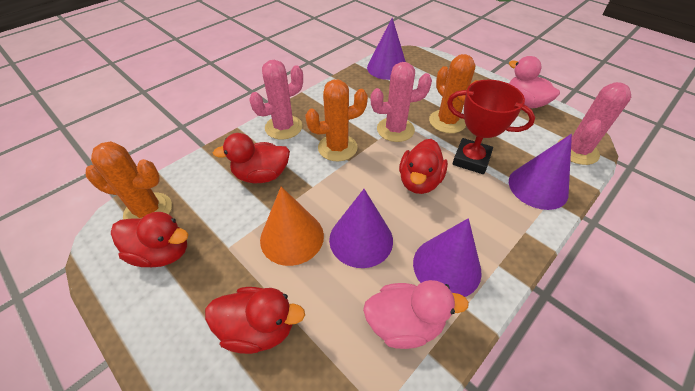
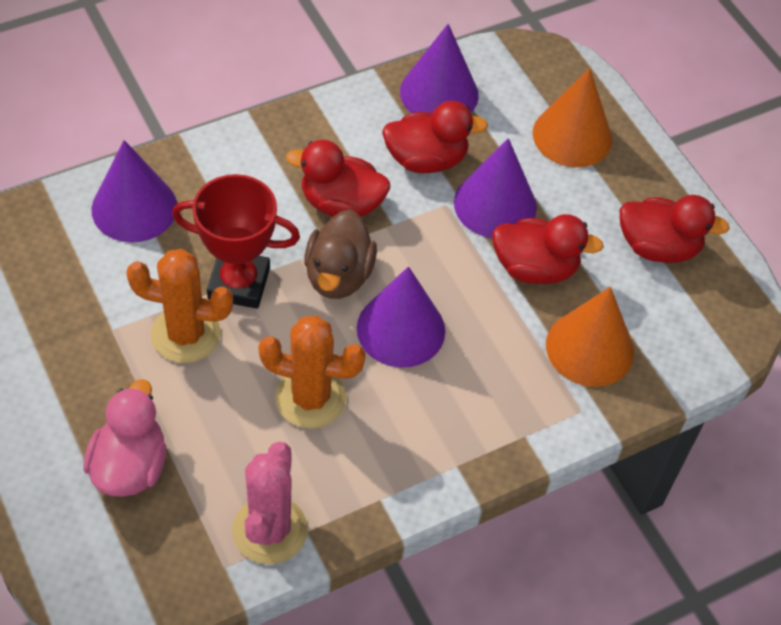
brown duck: 0 -> 1
orange cactus: 3 -> 2
orange cone: 1 -> 2
pink cactus: 3 -> 1
pink duck: 2 -> 1

